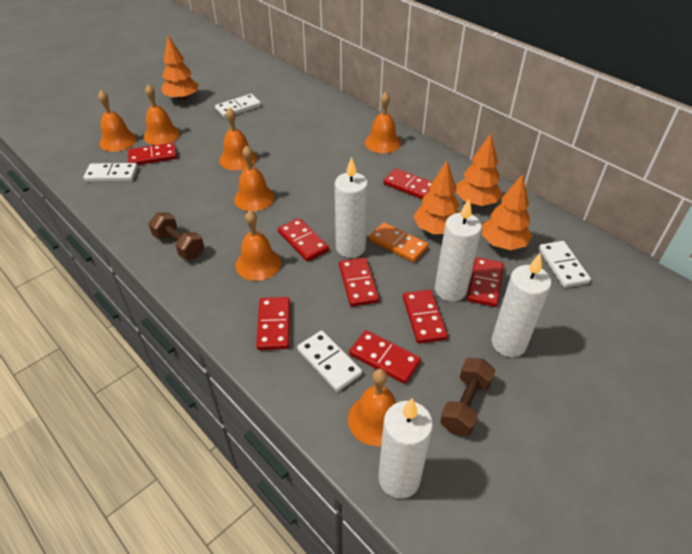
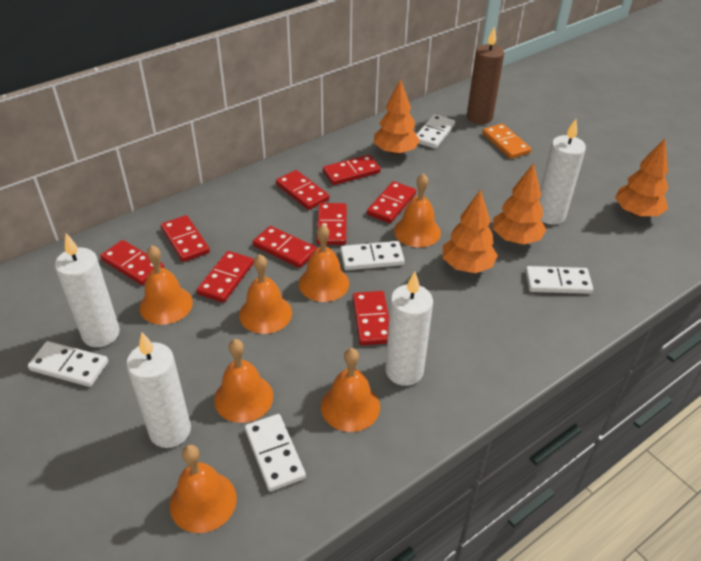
brown candle: 0 -> 1
brown dumbbell: 2 -> 0
red domino: 8 -> 9
white domino: 4 -> 5

